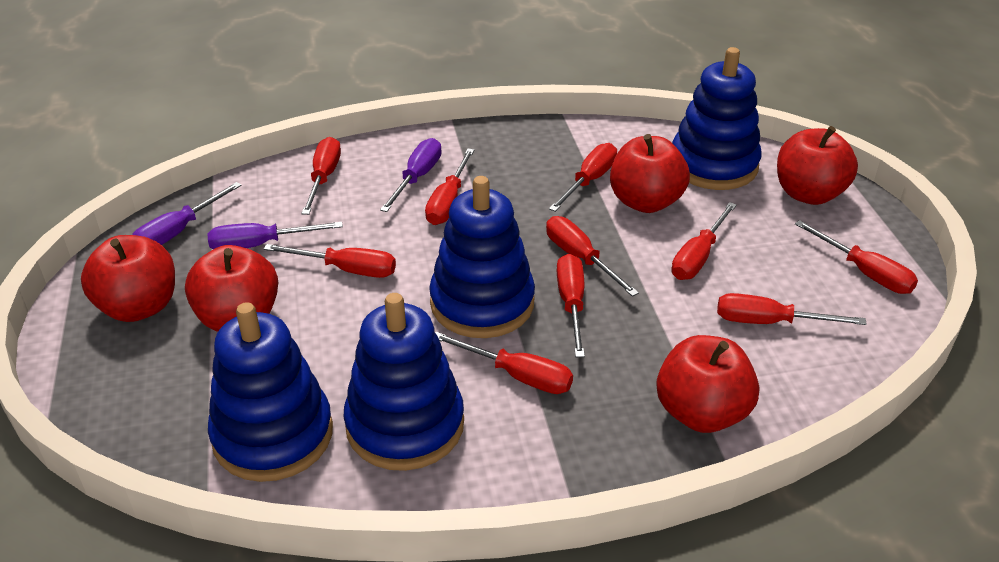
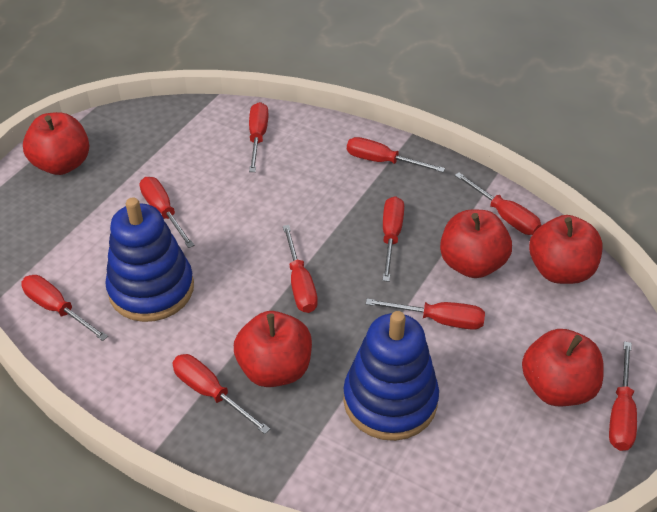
blue stacking toy: 4 -> 2
purple screwdriver: 3 -> 0

